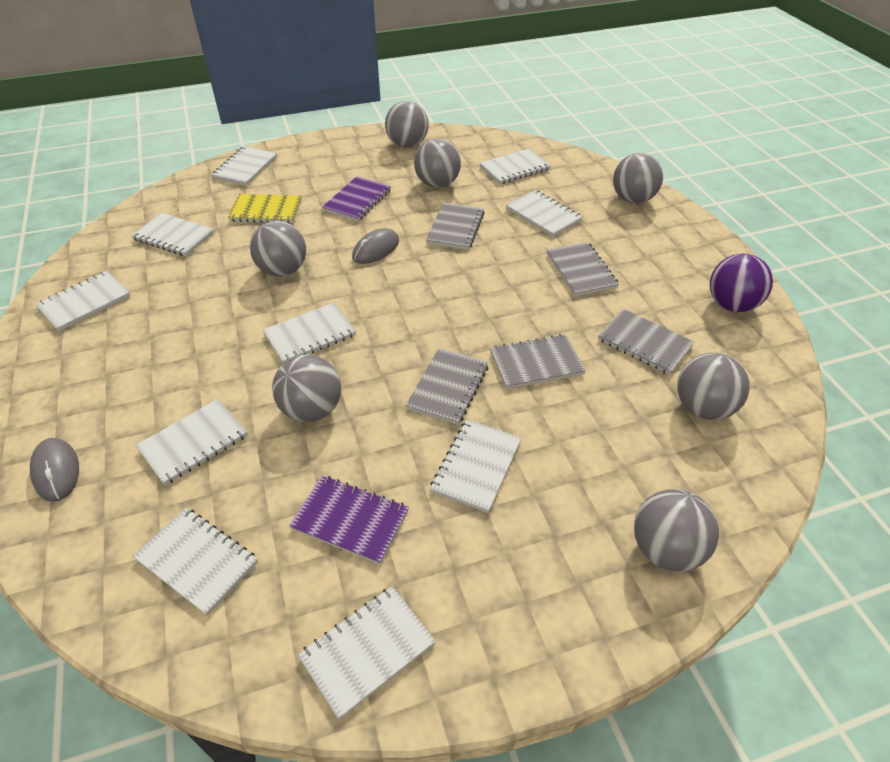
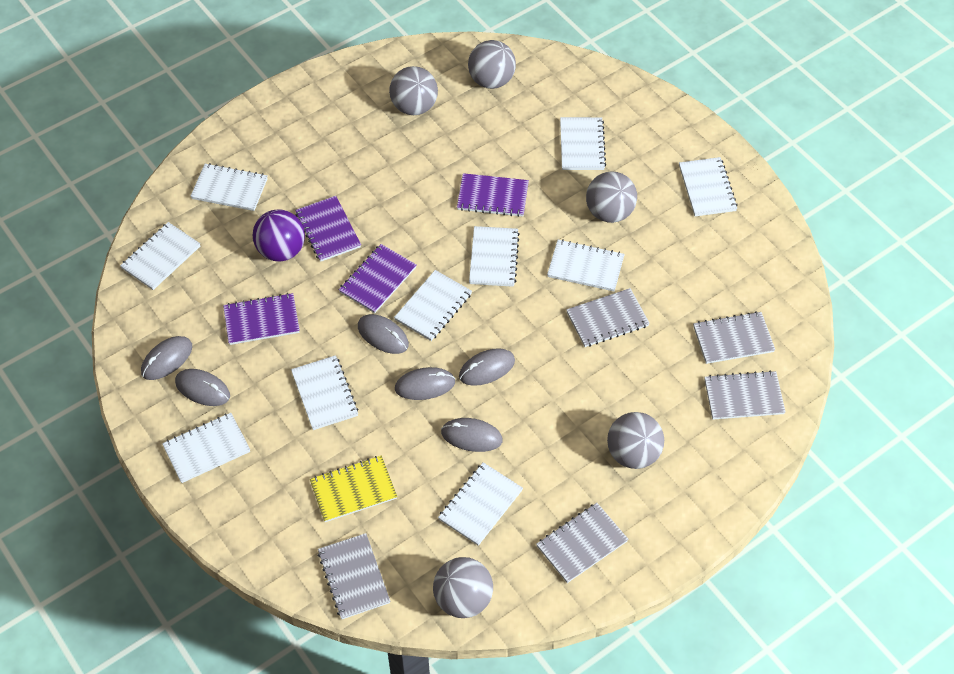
grey ball: 7 -> 5
grey mouse: 2 -> 6
purple notebook: 2 -> 4

